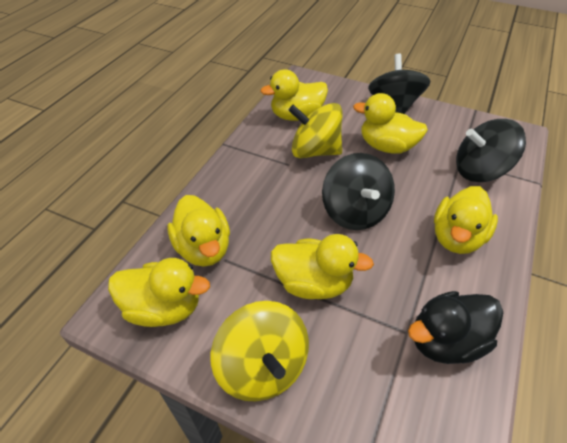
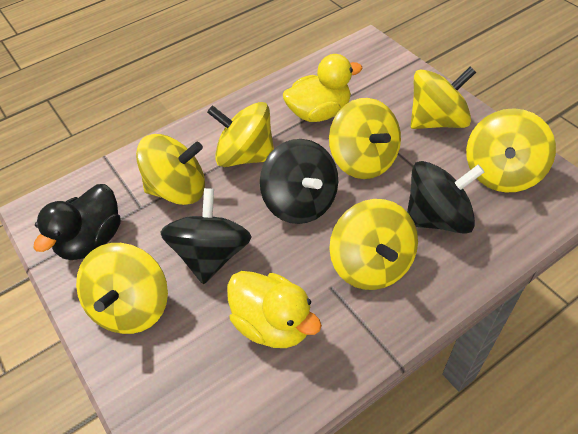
yellow duck: 6 -> 2
yellow spinning top: 2 -> 7

